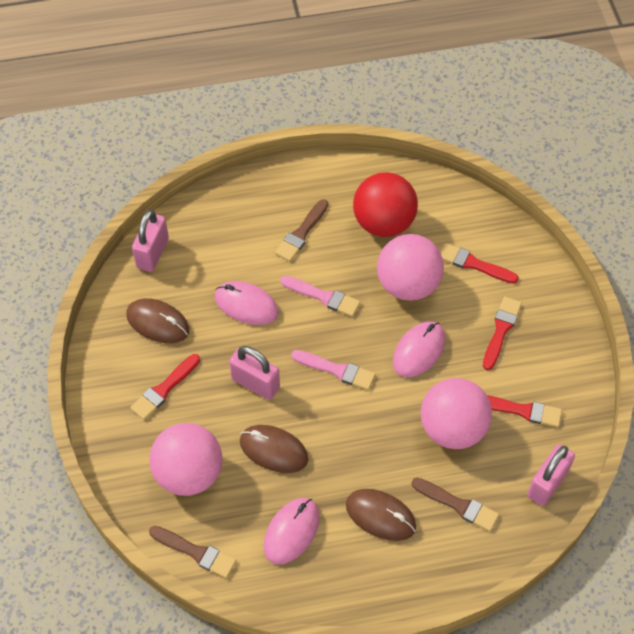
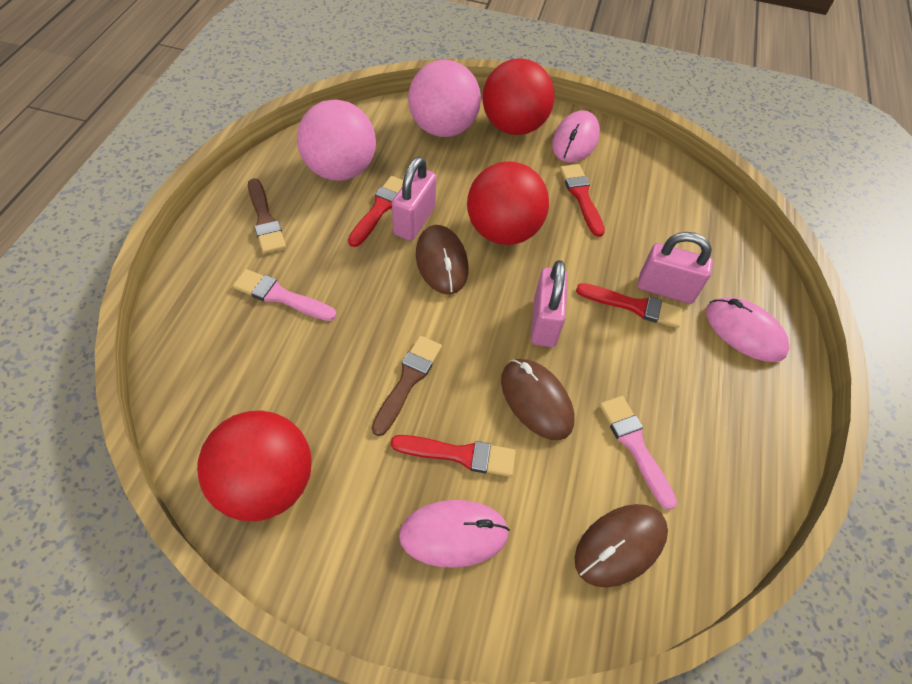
brown brush: 3 -> 2
pink ball: 3 -> 2
red ball: 1 -> 3

